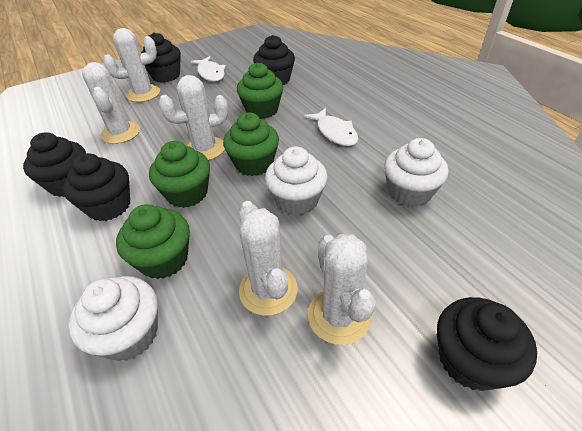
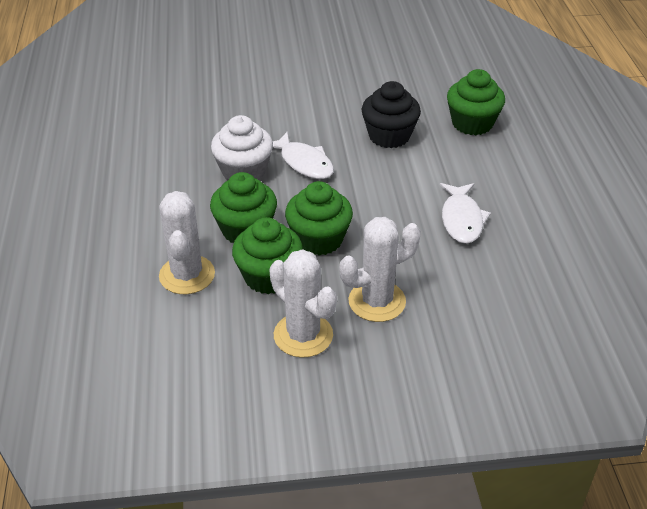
black cupcake: 5 -> 1
white cactus: 5 -> 3
white cupcake: 3 -> 1

